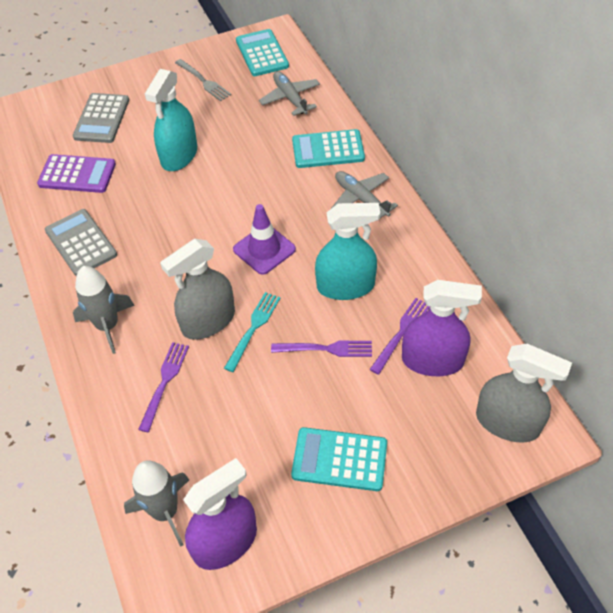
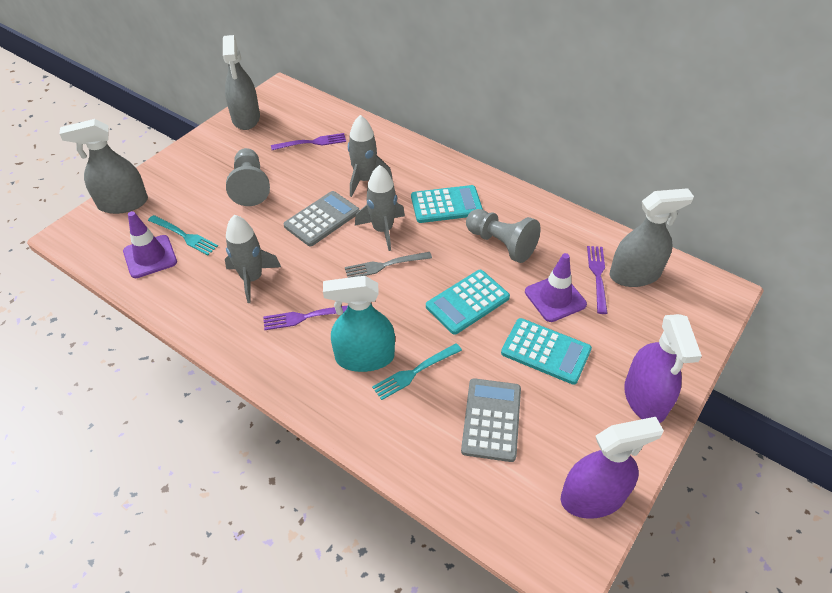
grey pawn: 0 -> 2
grey plane: 2 -> 0
grey rocket: 2 -> 3
grey spray bottle: 2 -> 3
purple calculator: 1 -> 0
purple traffic cone: 1 -> 2
turquoise fork: 1 -> 2
turquoise spray bottle: 2 -> 1

